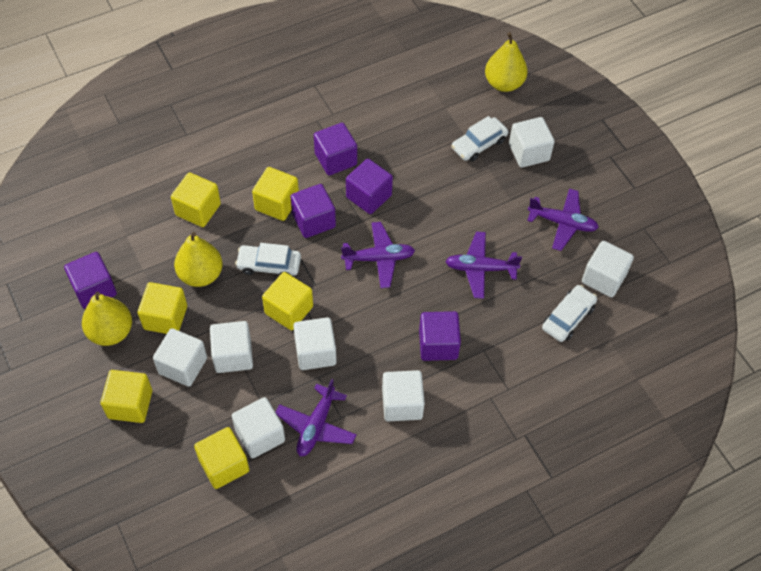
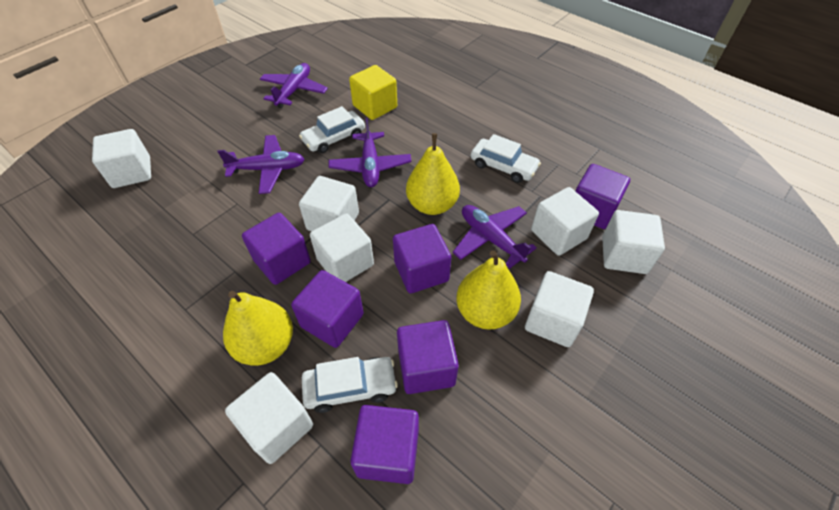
purple cube: 5 -> 6
yellow cube: 6 -> 1

